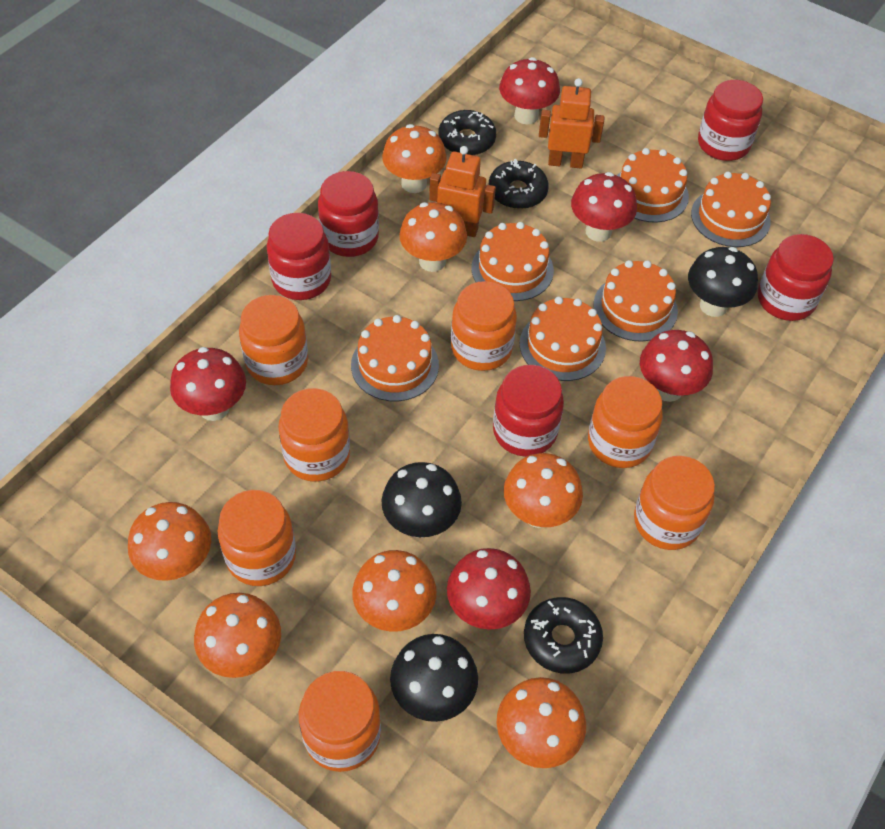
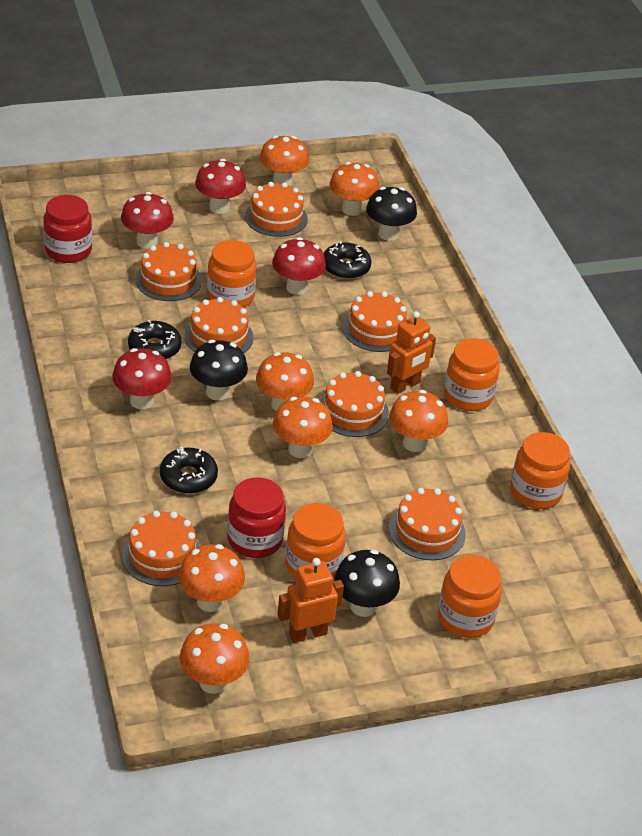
orange cake: 6 -> 7
orange jar: 7 -> 5
red jar: 5 -> 2
red mushroom: 5 -> 4

